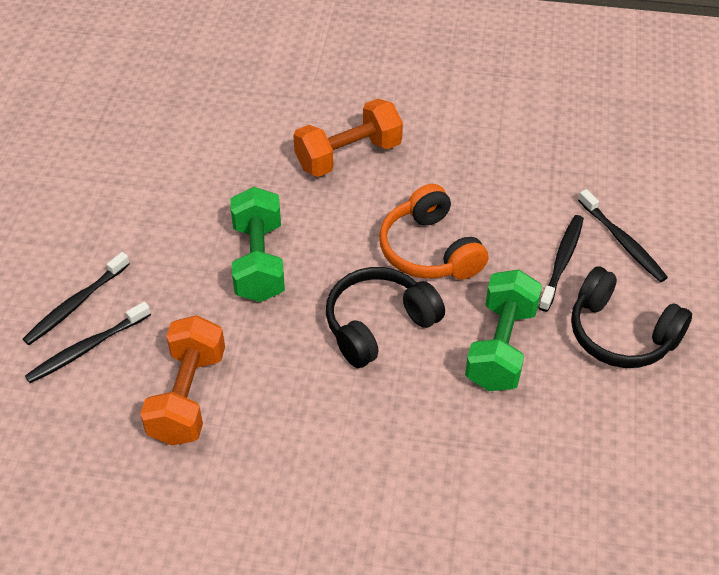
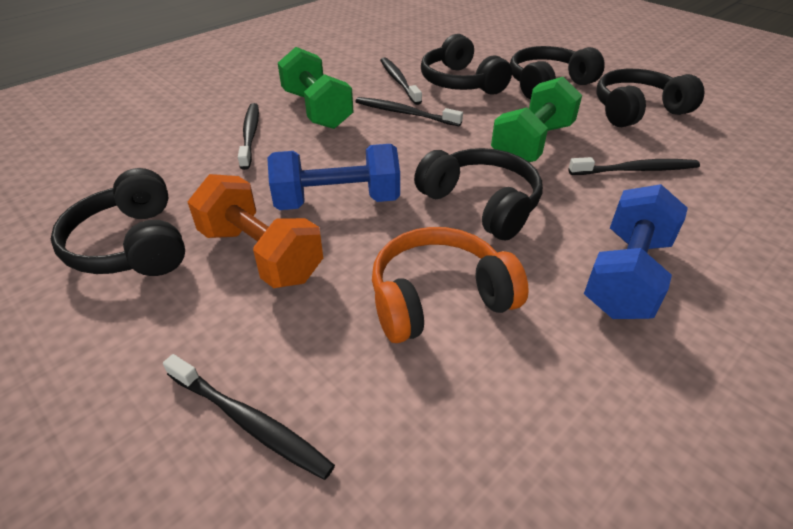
black headphones: 2 -> 5
black toothbrush: 4 -> 5
blue dumbbell: 0 -> 2
orange dumbbell: 2 -> 1

